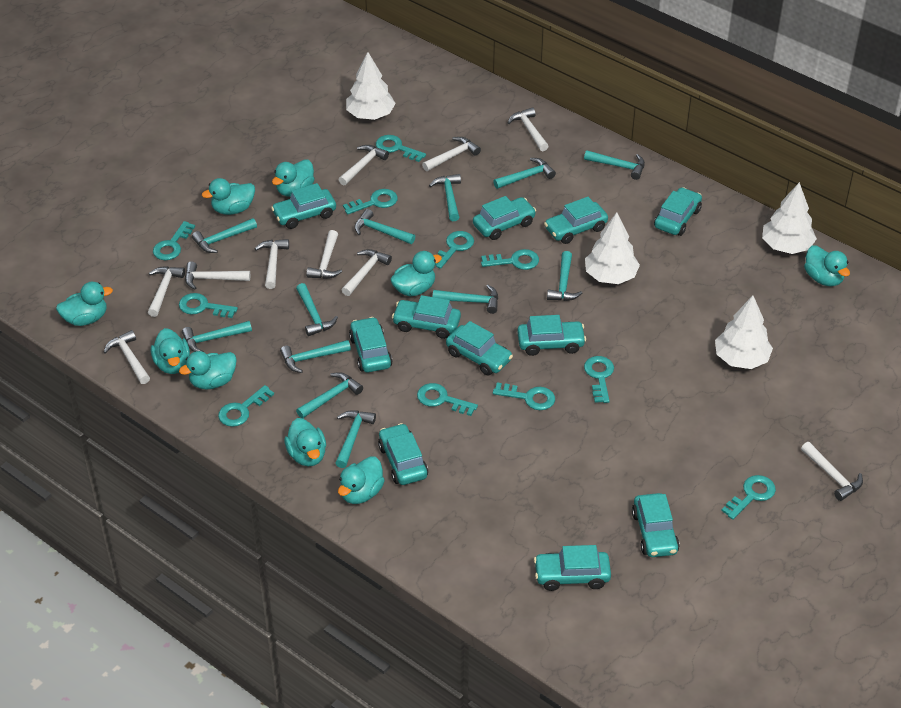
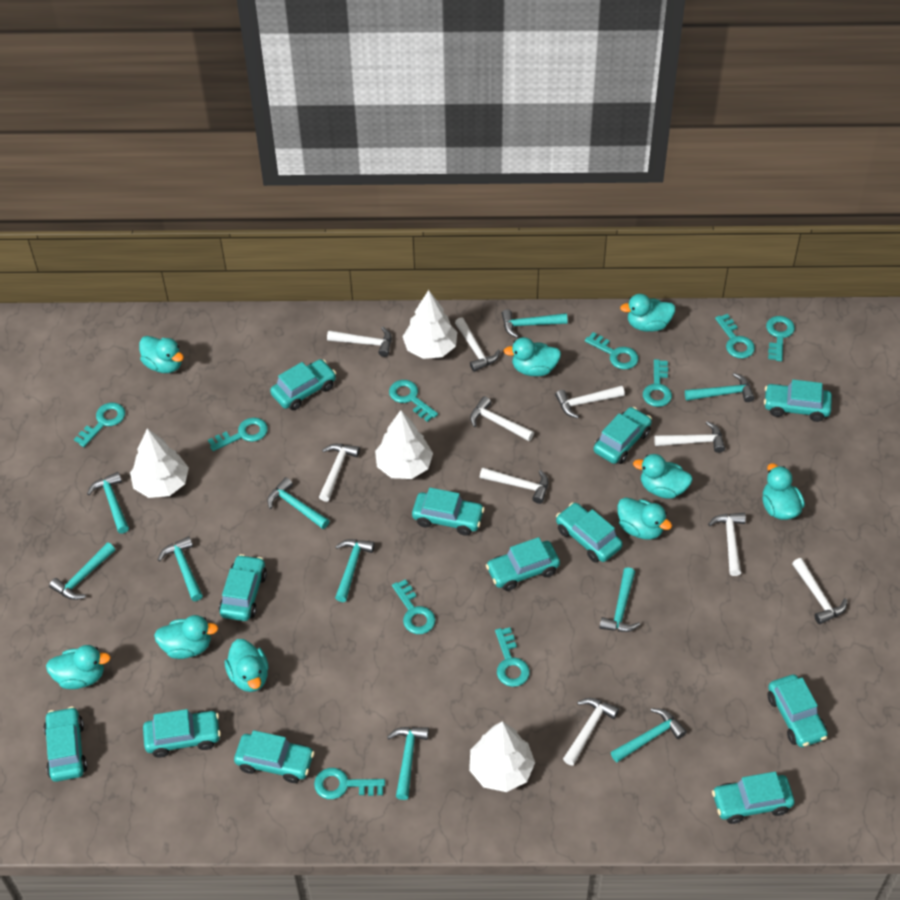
turquoise car: 11 -> 12
turquoise hammer: 12 -> 10
turquoise key: 11 -> 10

